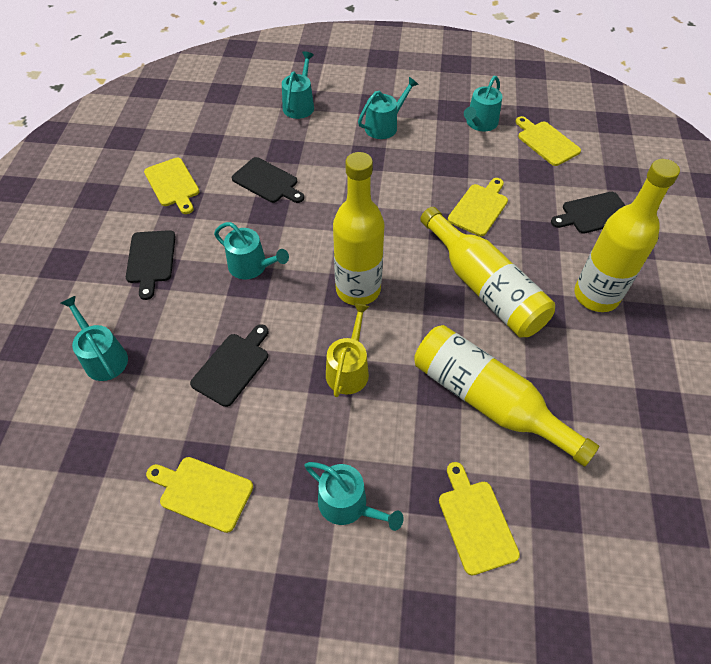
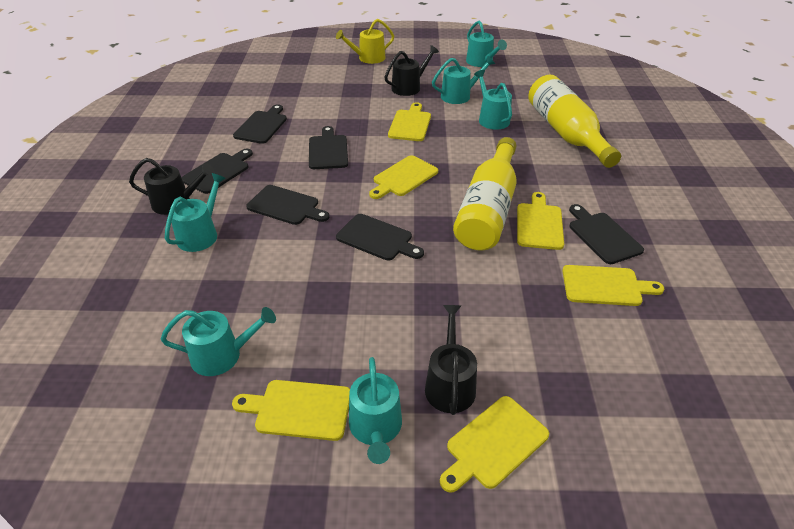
black cutting board: 4 -> 6
black watering can: 0 -> 3
yellow bottle: 4 -> 2
yellow cutting board: 5 -> 6

